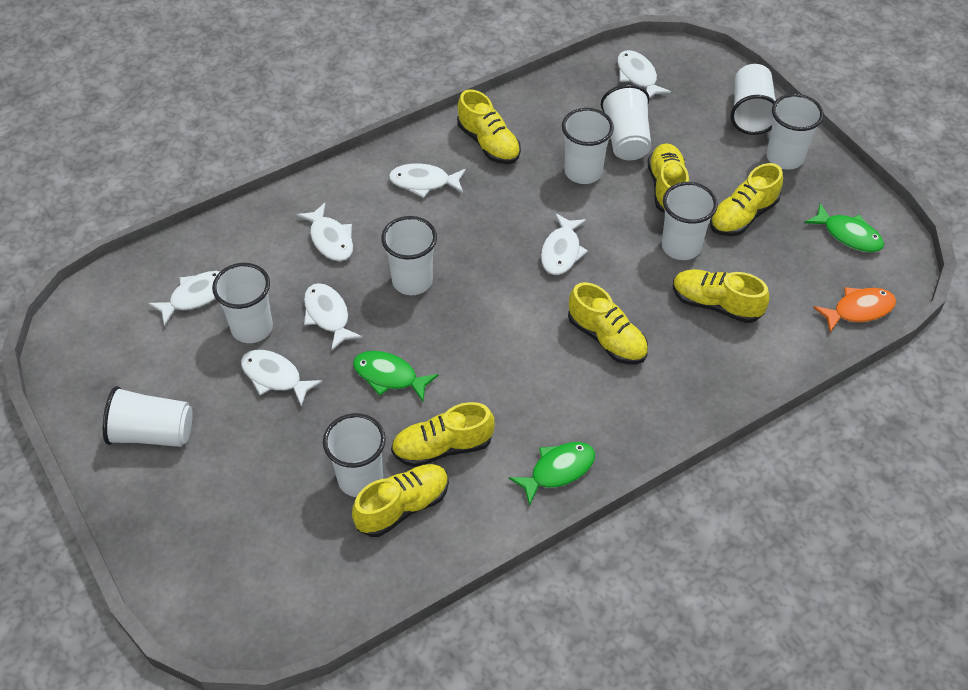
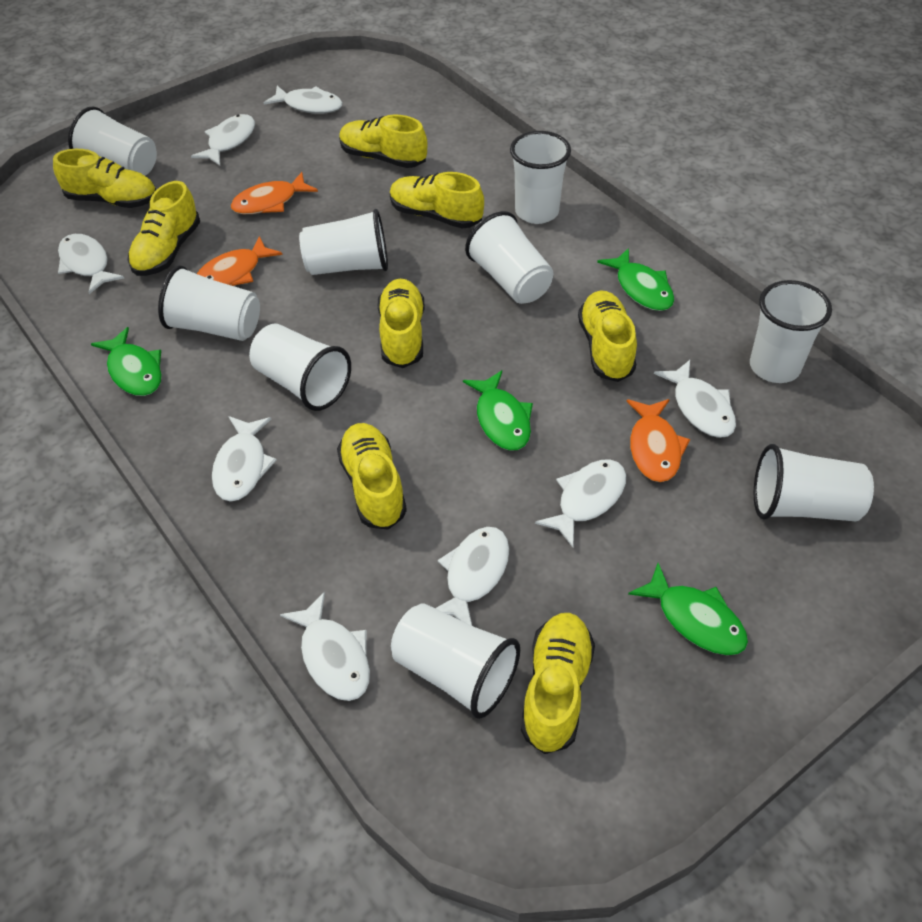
green fish: 3 -> 4
orange fish: 1 -> 3
white fish: 7 -> 8
yellow shoe: 7 -> 8

